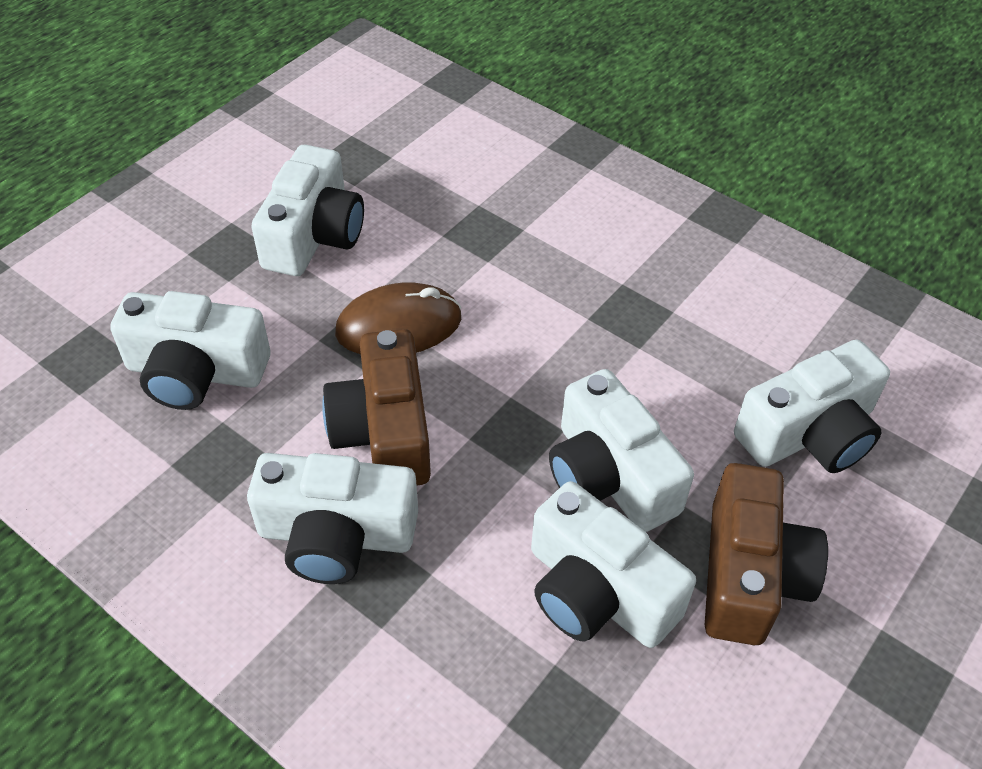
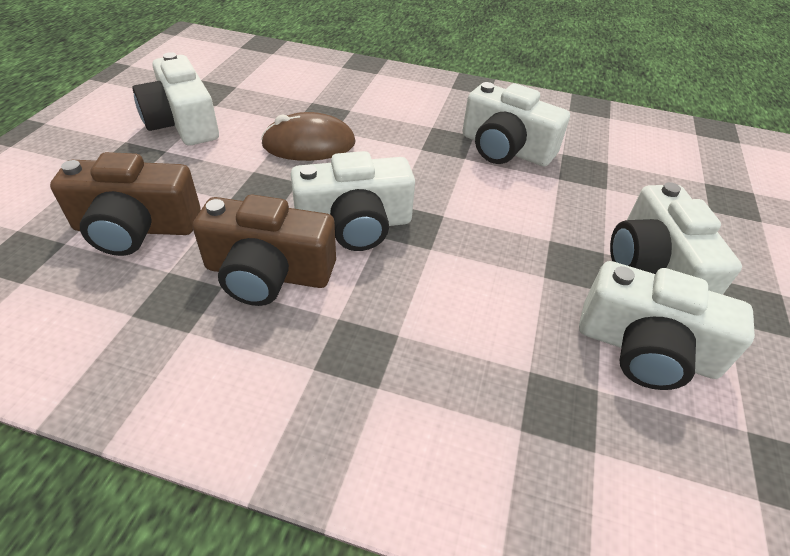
white camera: 6 -> 5

